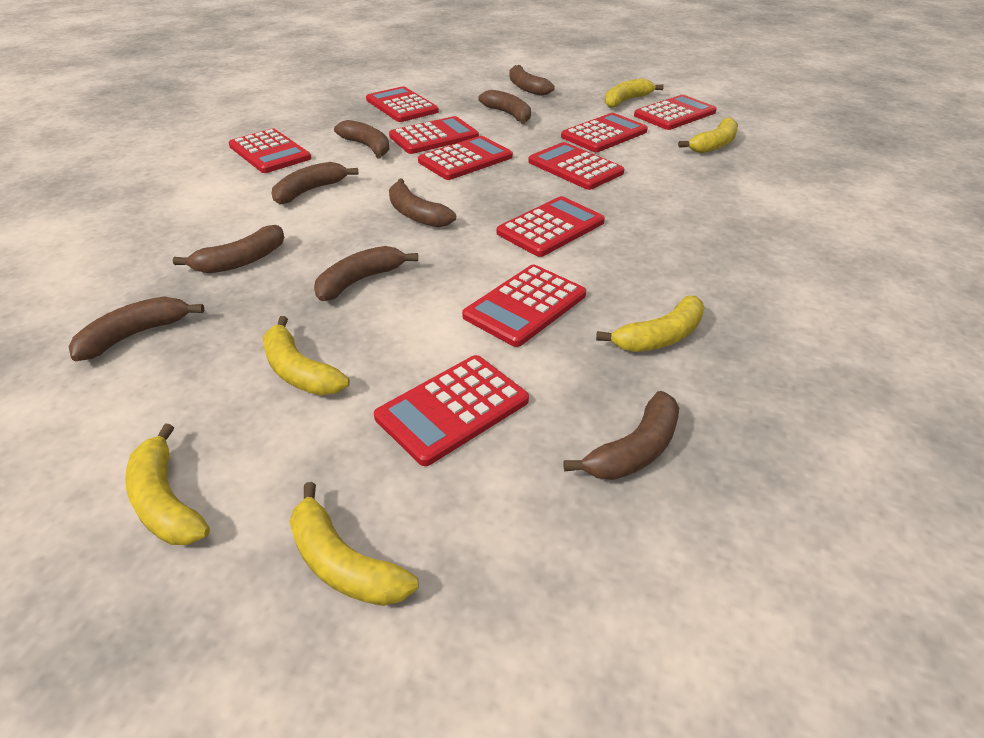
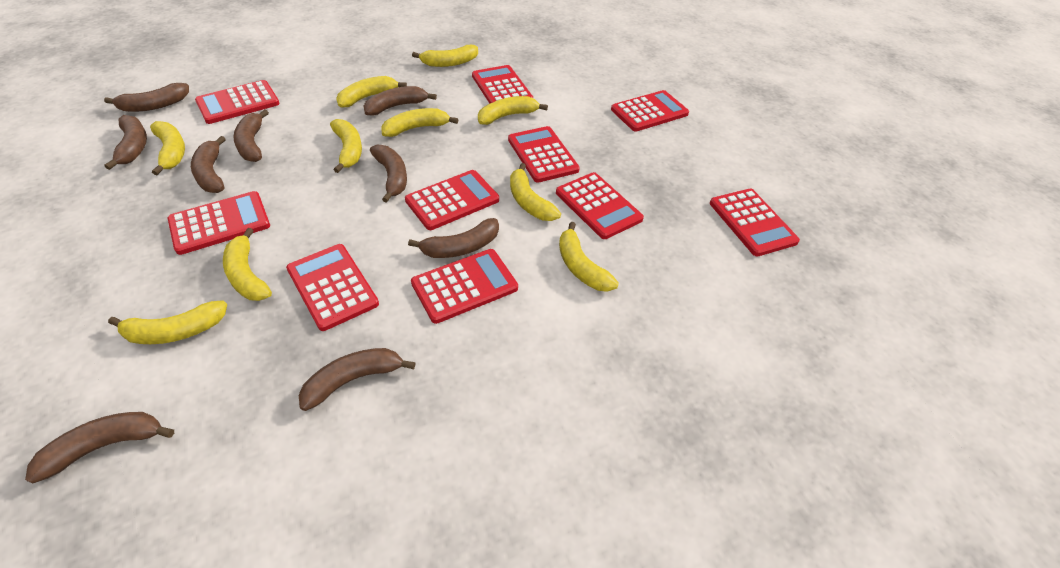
yellow banana: 6 -> 10

